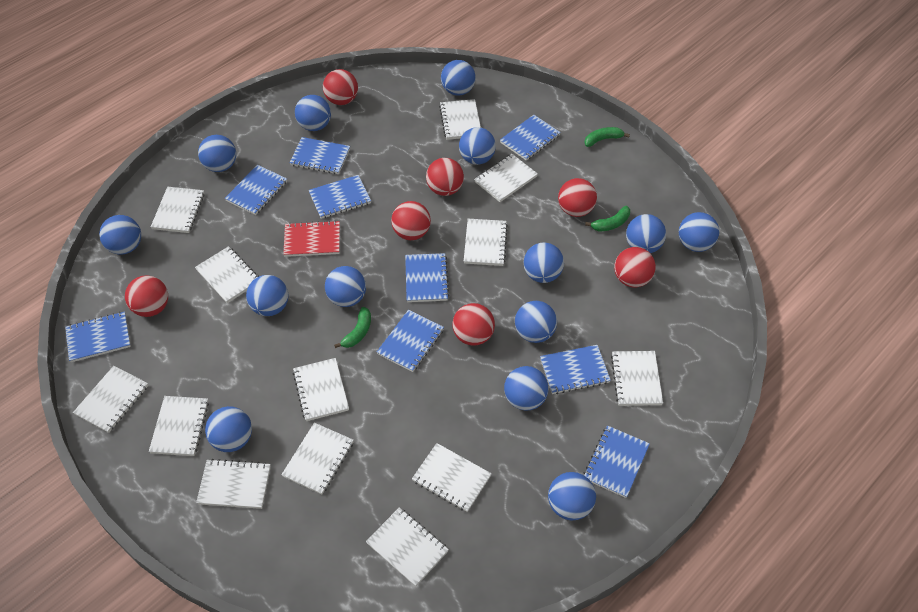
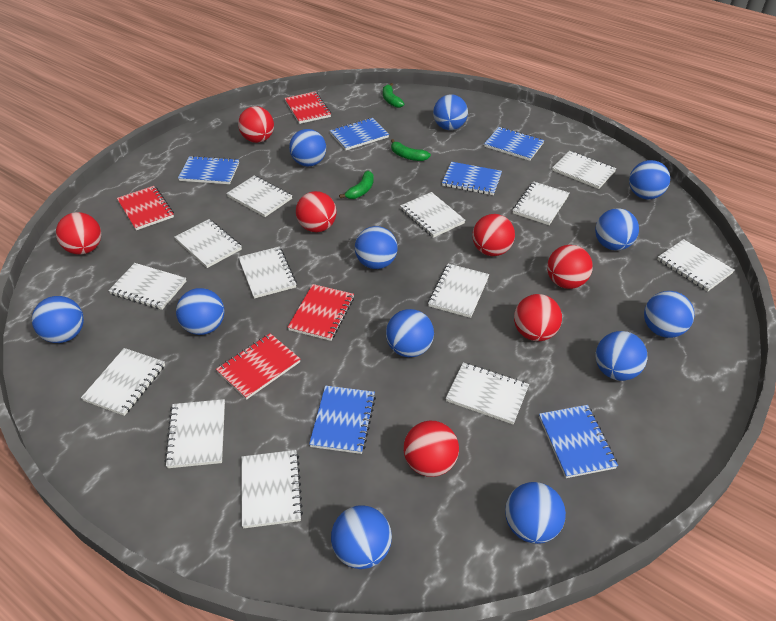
blue ball: 14 -> 12
blue notebook: 9 -> 6
red notebook: 1 -> 4

